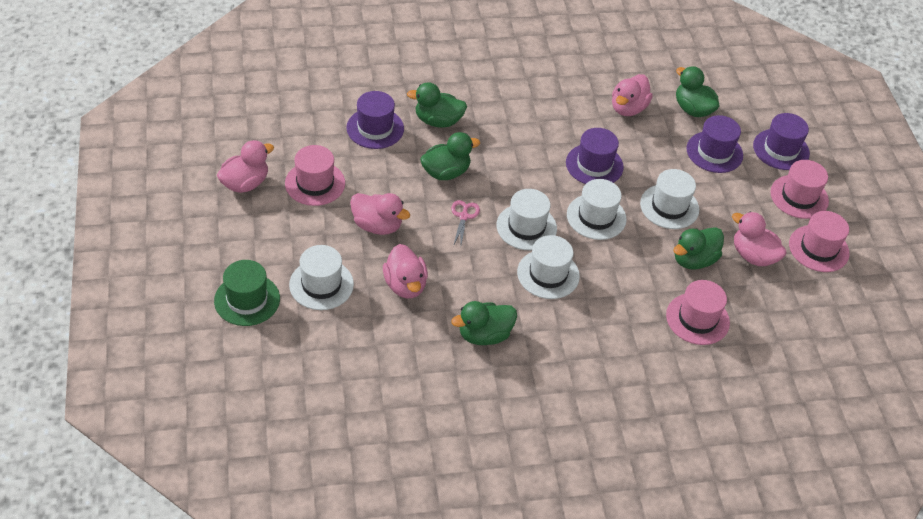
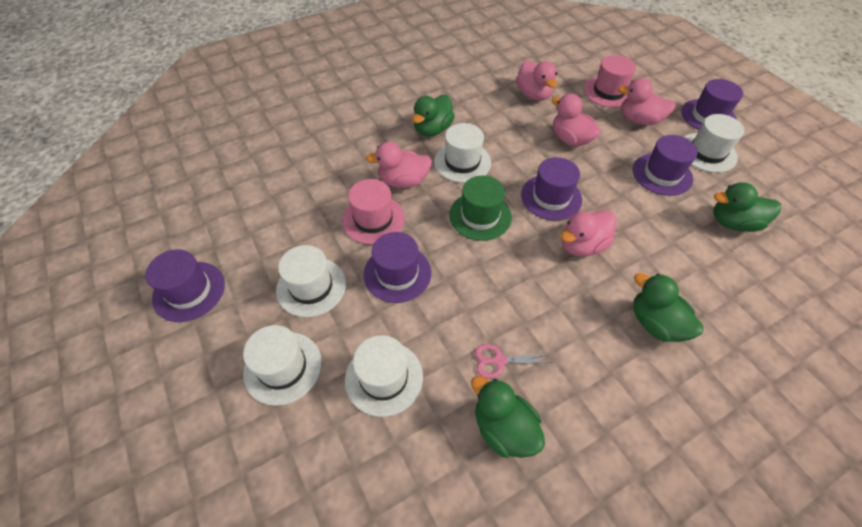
green duck: 5 -> 4
pink hat: 4 -> 2
purple hat: 4 -> 5

